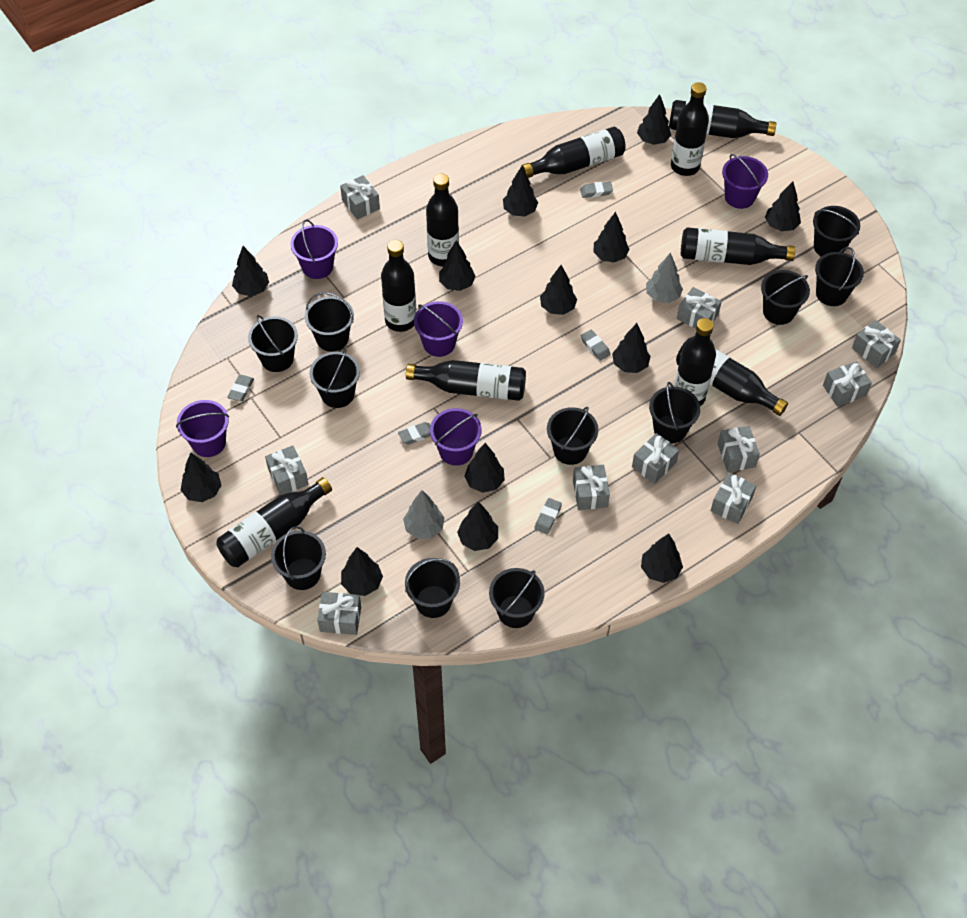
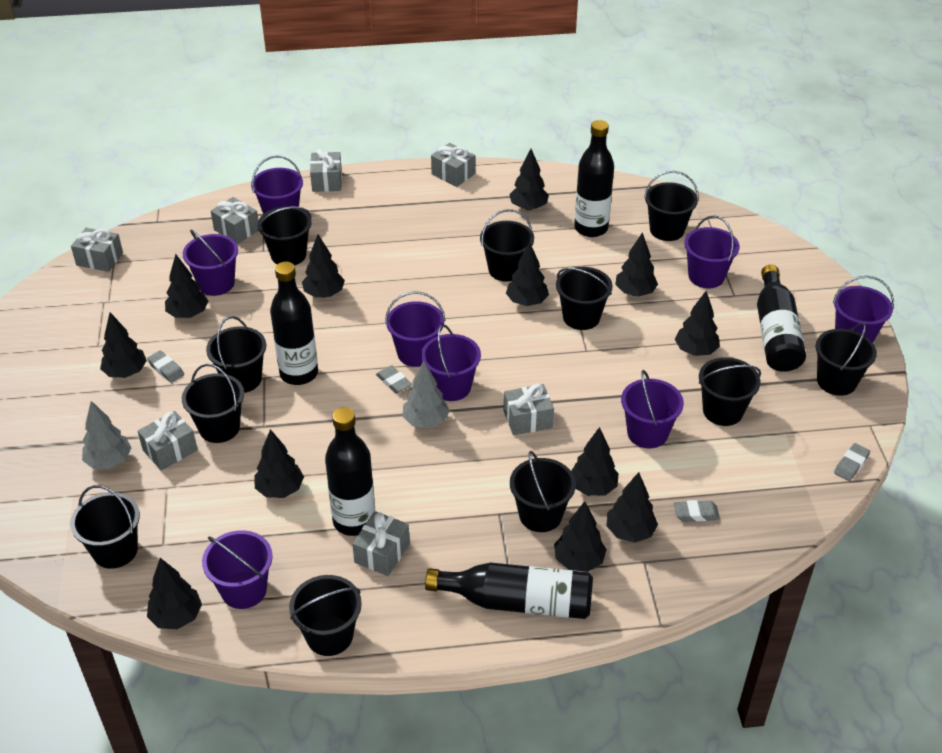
black bottle: 10 -> 5
black tree: 13 -> 12
grey eraser: 5 -> 4
grey gift: 10 -> 7
purple bucket: 5 -> 8

